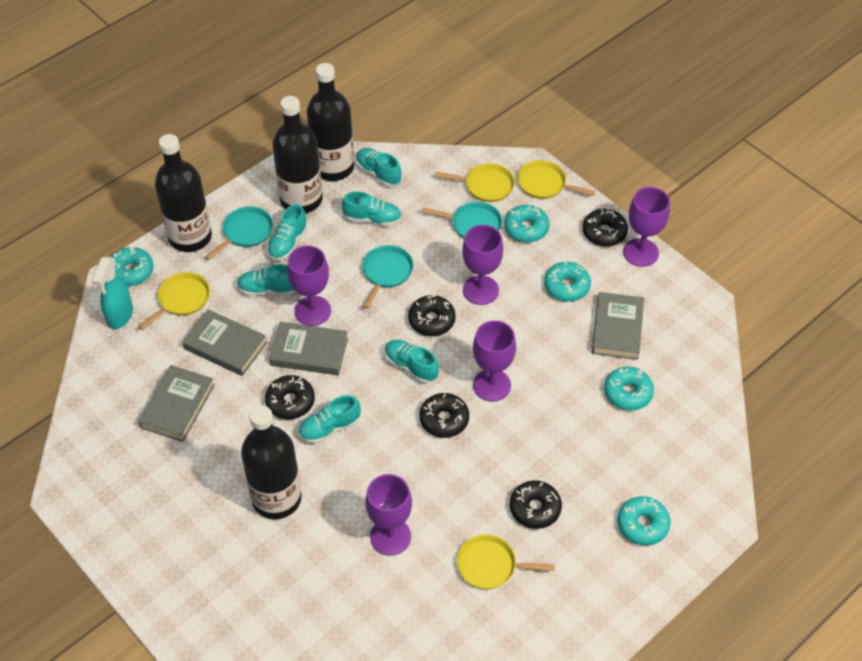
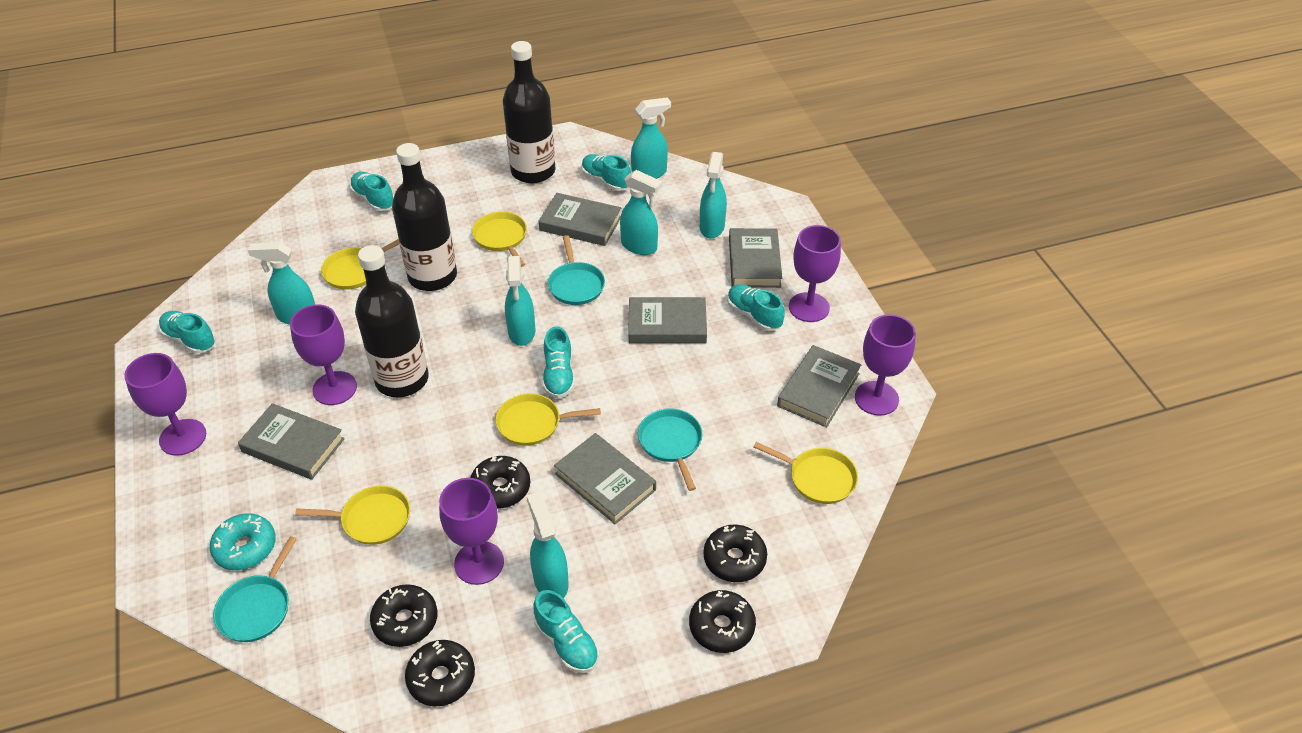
black bottle: 4 -> 3
grey book: 4 -> 6
turquoise donut: 5 -> 1
turquoise spray bottle: 1 -> 6
yellow pan: 4 -> 5

